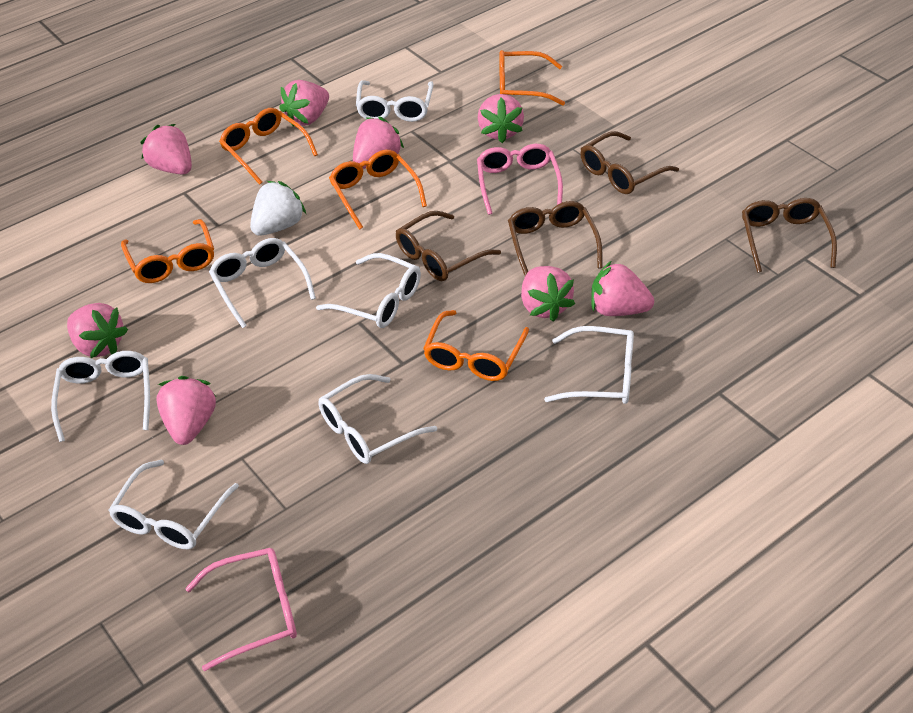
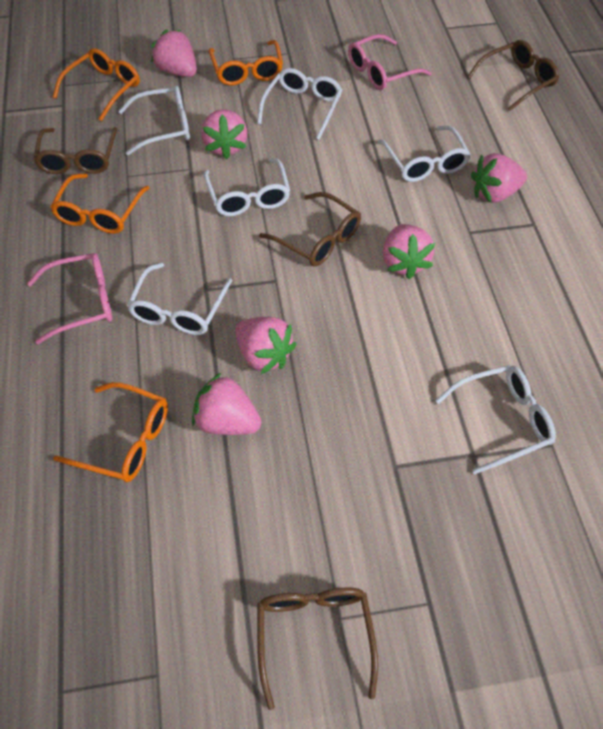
orange glasses: 5 -> 4
pink strawberry: 8 -> 6
white glasses: 7 -> 6
white strawberry: 1 -> 0

